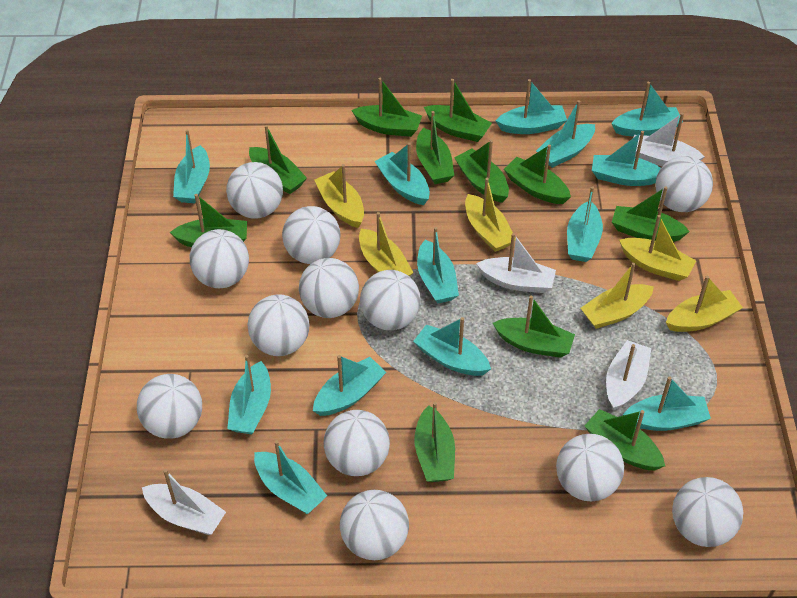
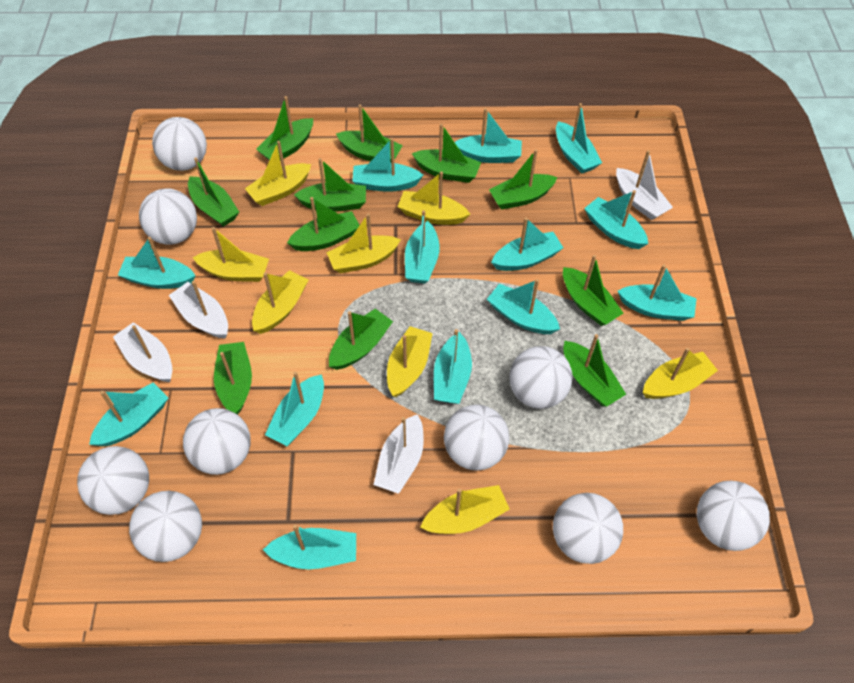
white ball: 12 -> 9
yellow boat: 6 -> 8

